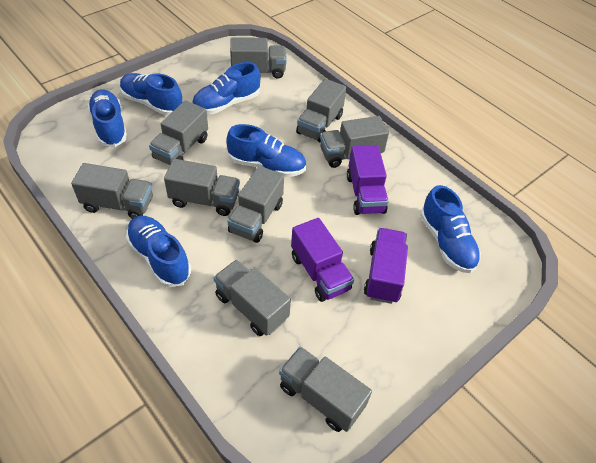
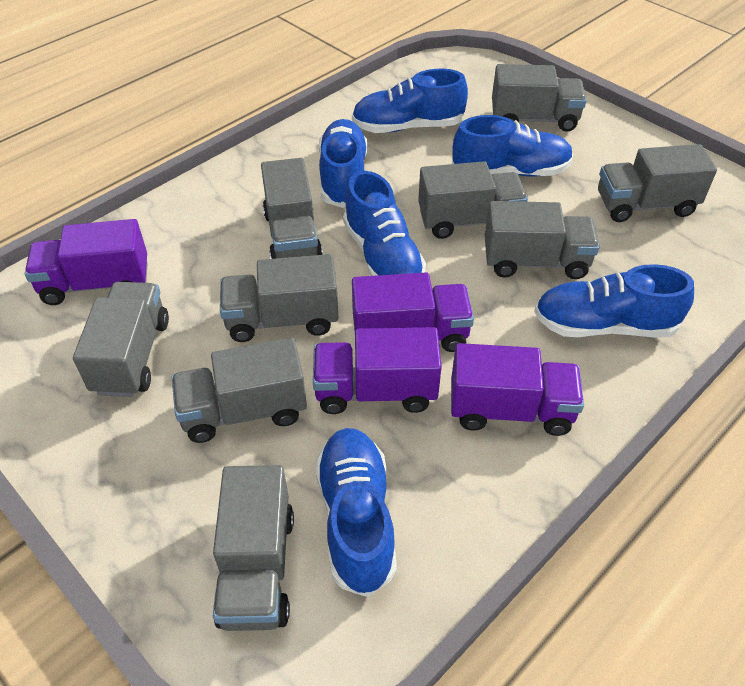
purple truck: 3 -> 4

